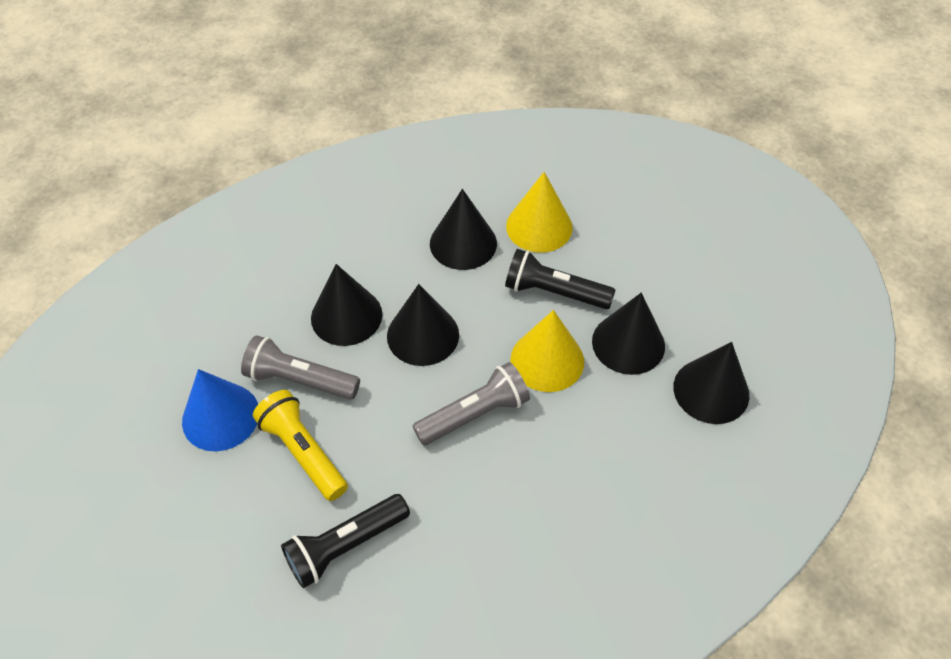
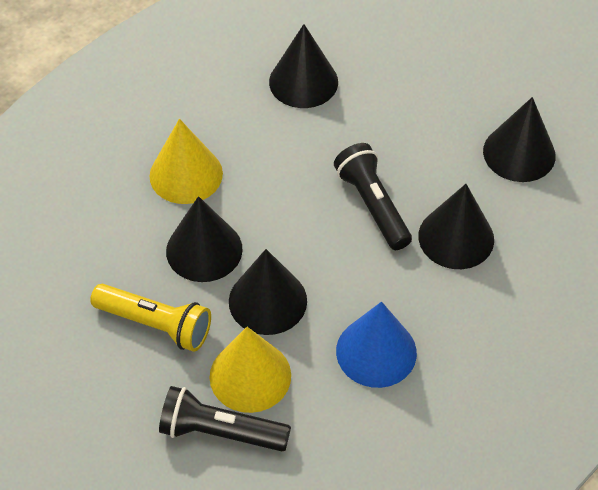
grey flashlight: 2 -> 0

